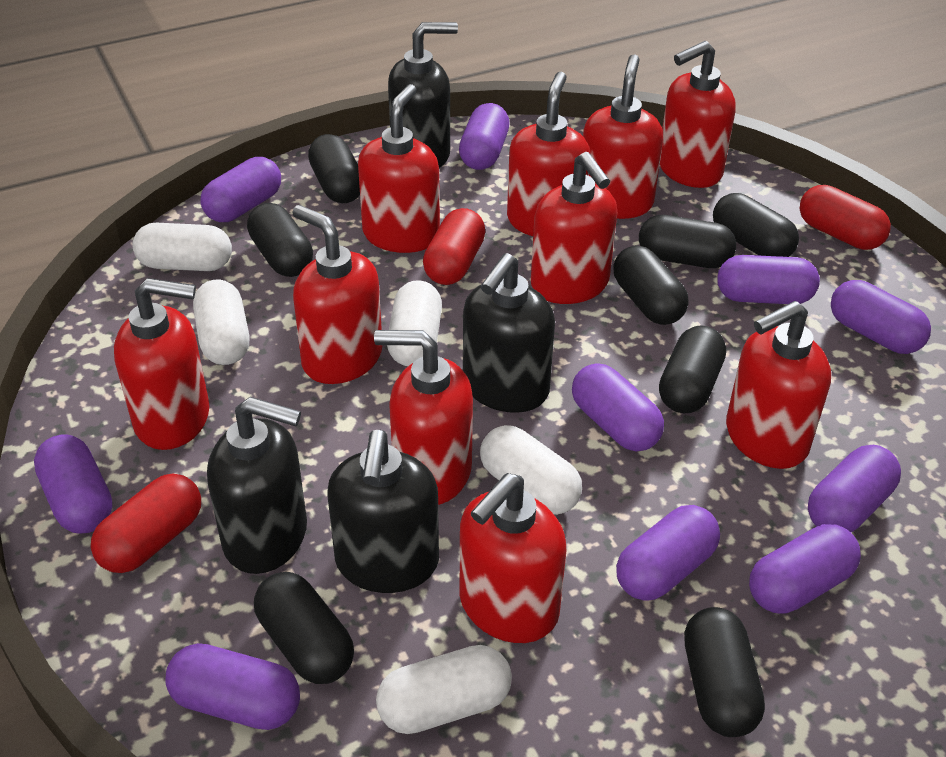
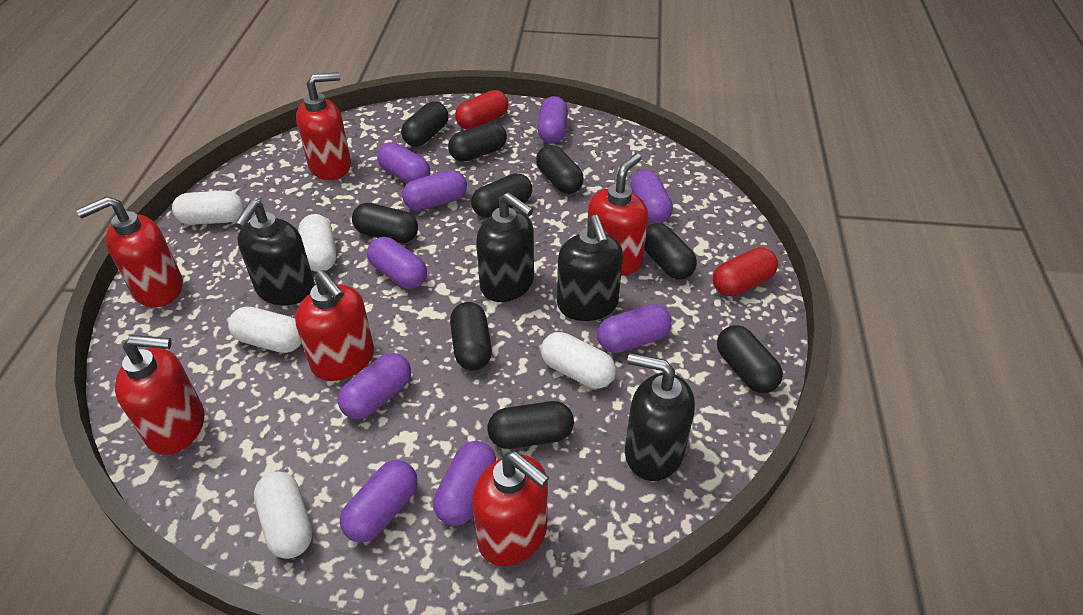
black capsule: 8 -> 9
purple capsule: 10 -> 9
red capsule: 3 -> 2
red soap dispenser: 10 -> 6

